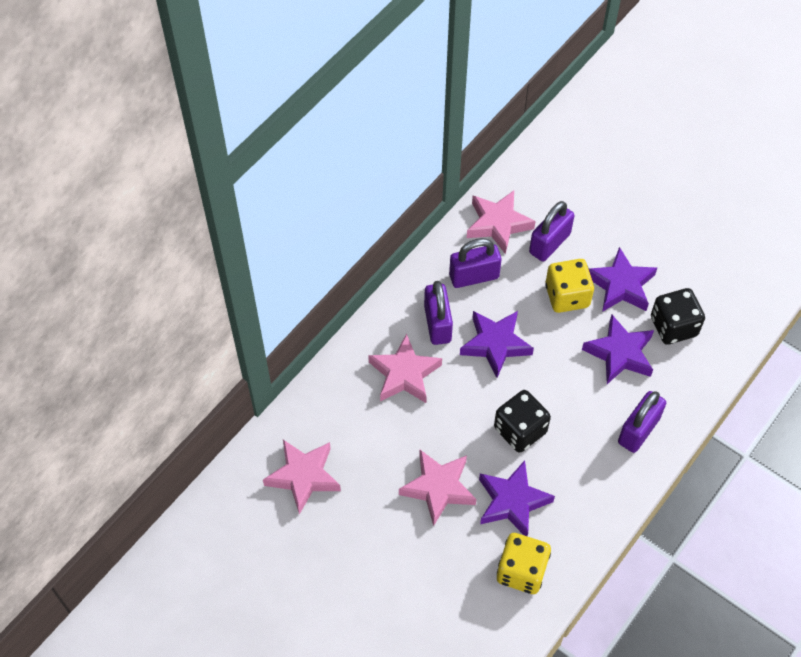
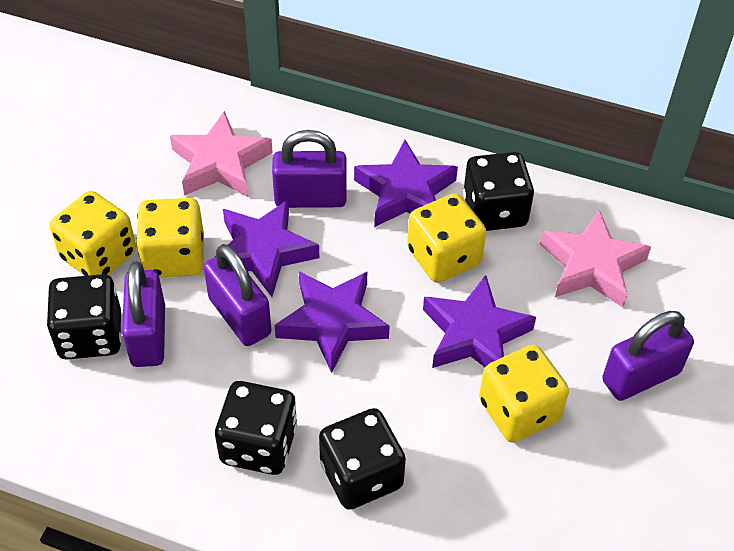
black dice: 2 -> 4
pink star: 4 -> 2
yellow dice: 2 -> 4

